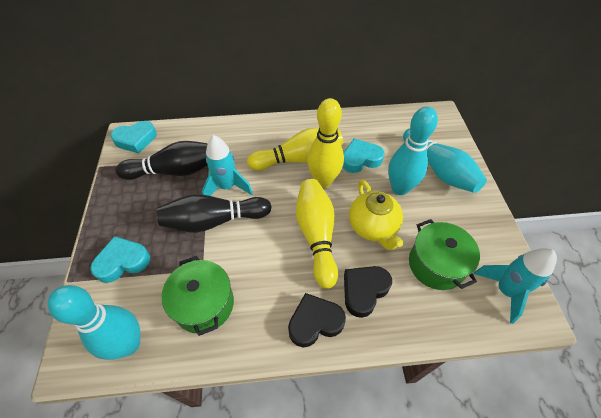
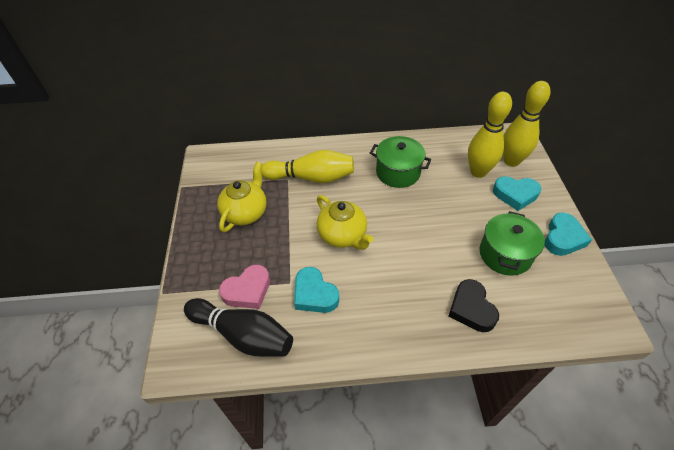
black bowling pin: 2 -> 1
black heart: 2 -> 1
pink heart: 0 -> 1
turquoise bowling pin: 3 -> 0
turquoise rocket: 2 -> 0
yellow teapot: 1 -> 2

